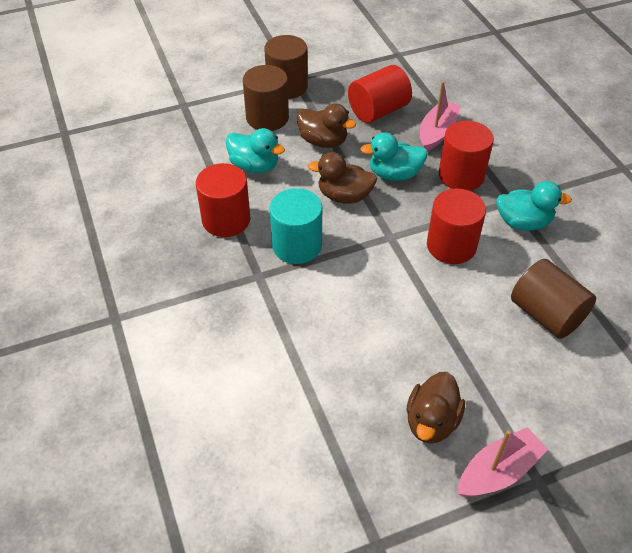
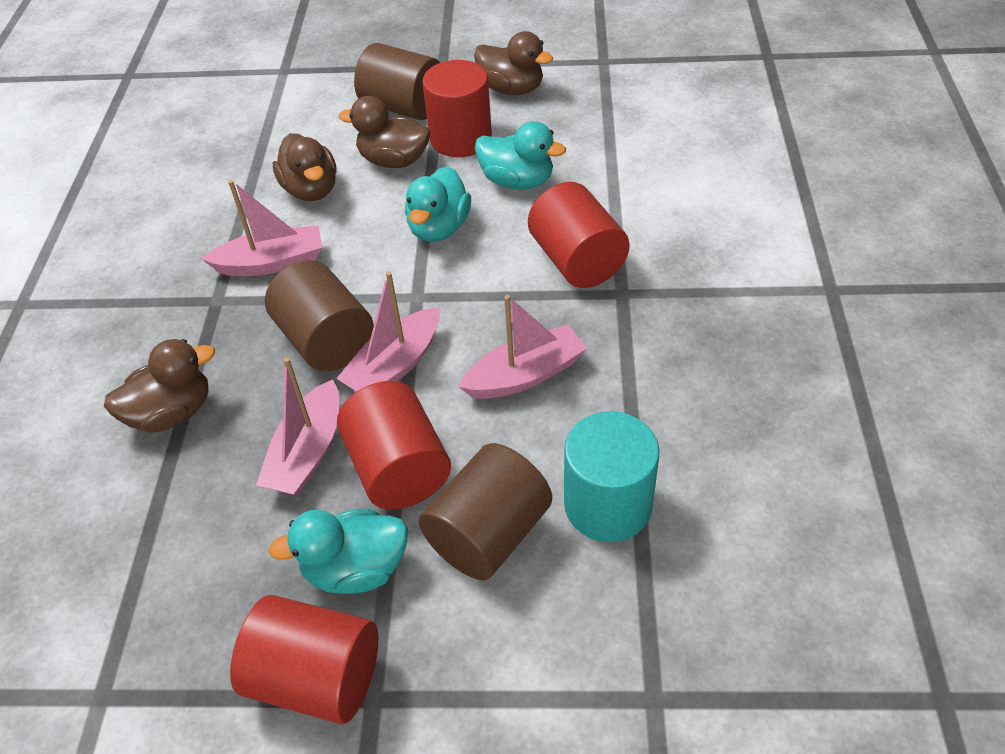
brown duck: 3 -> 4
pink boat: 2 -> 4

